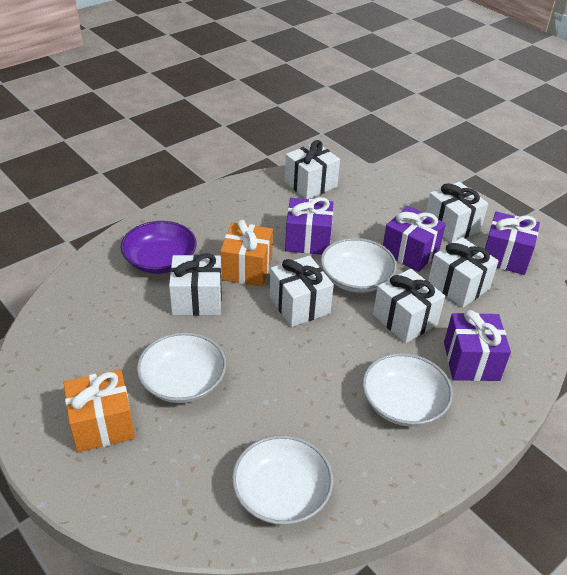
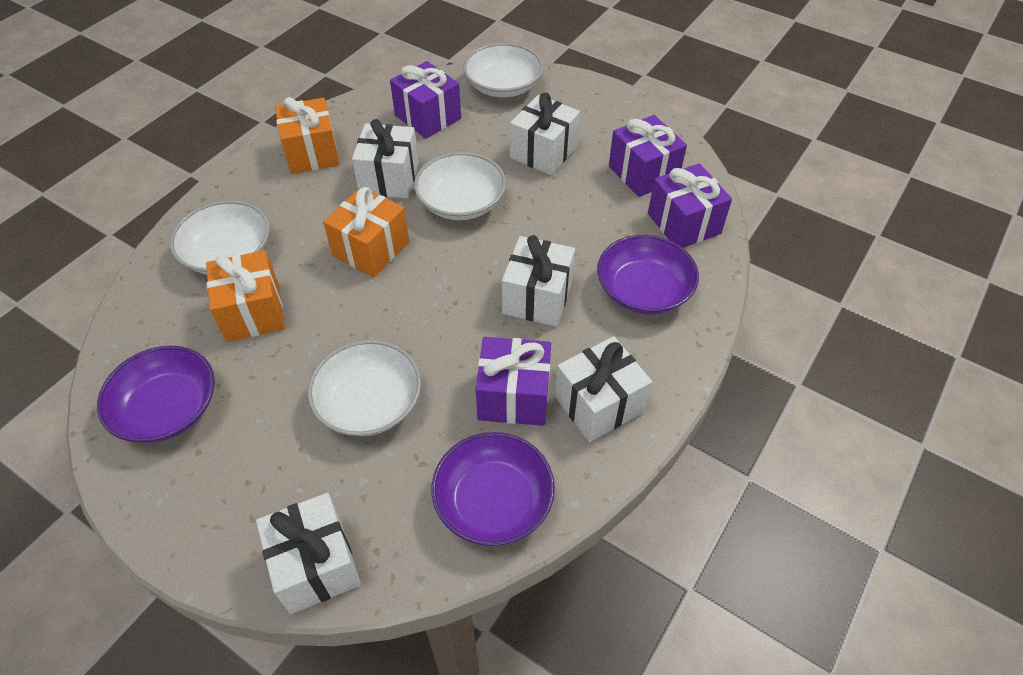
orange gift: 2 -> 3
purple bowl: 1 -> 3
white gift: 6 -> 5

